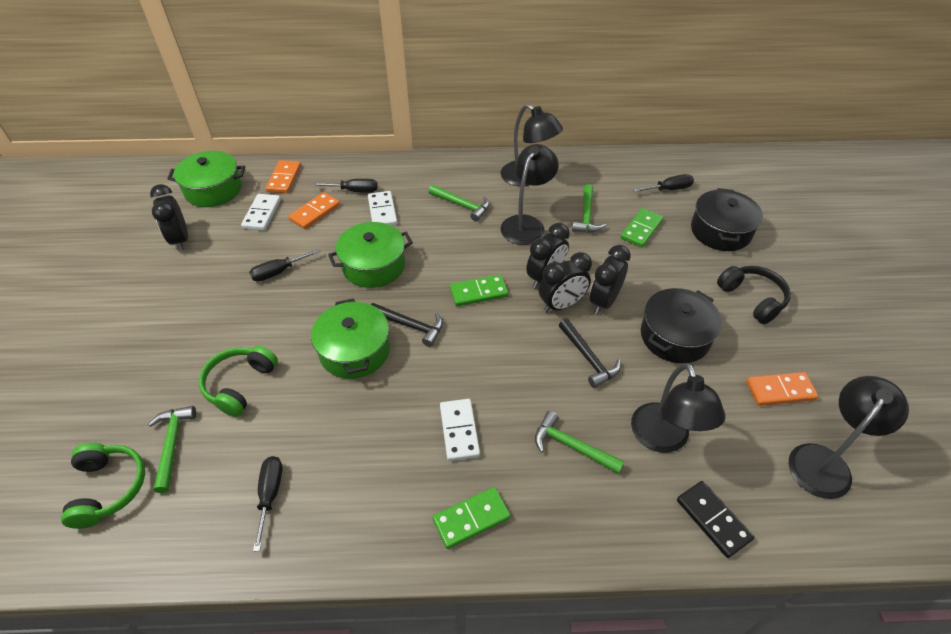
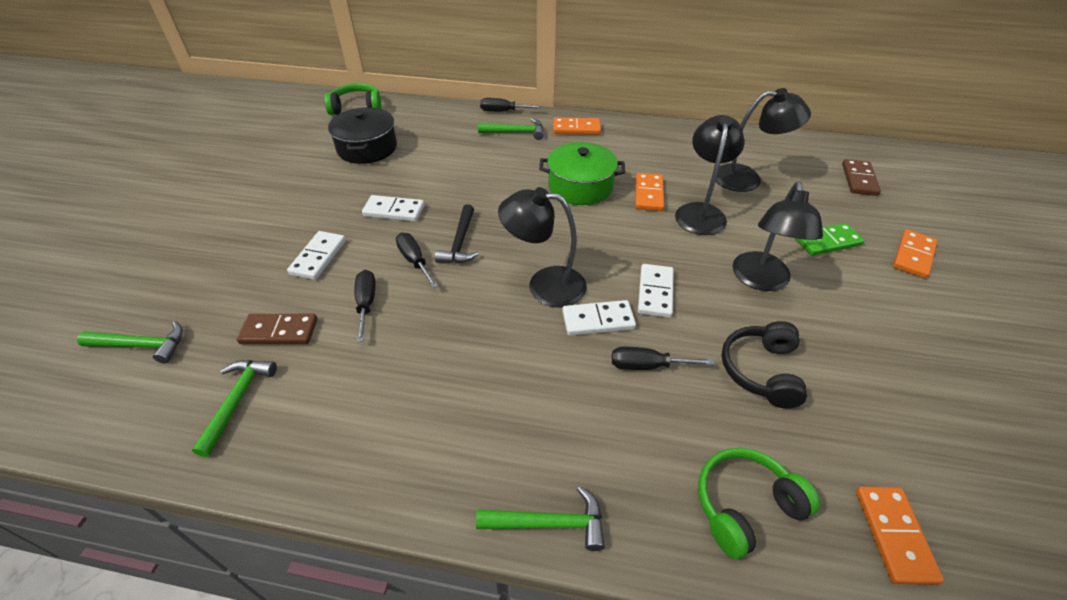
black clock: 4 -> 0
black domino: 1 -> 0
black hammer: 2 -> 1
black pot: 2 -> 1
brown domino: 0 -> 2
green domino: 3 -> 1
green pot: 3 -> 1
orange domino: 3 -> 4
white domino: 3 -> 4

